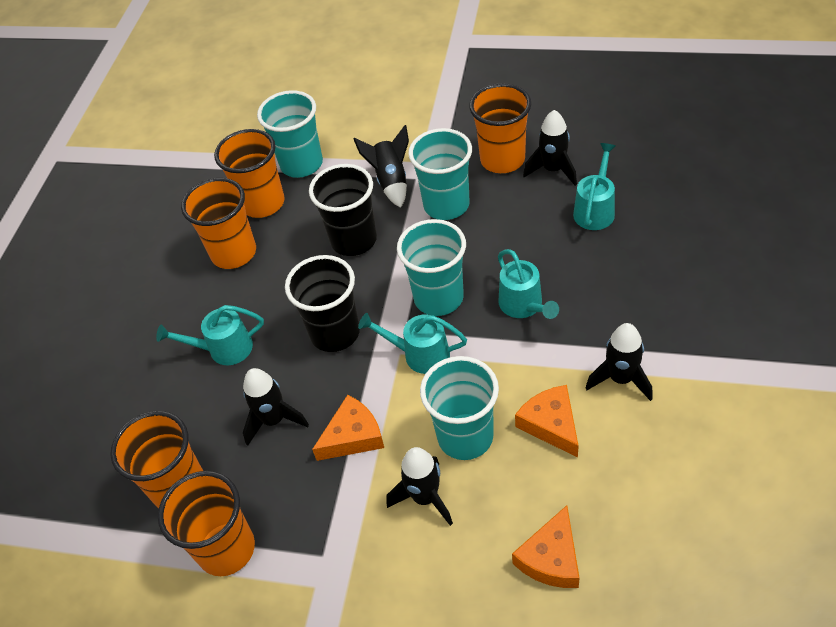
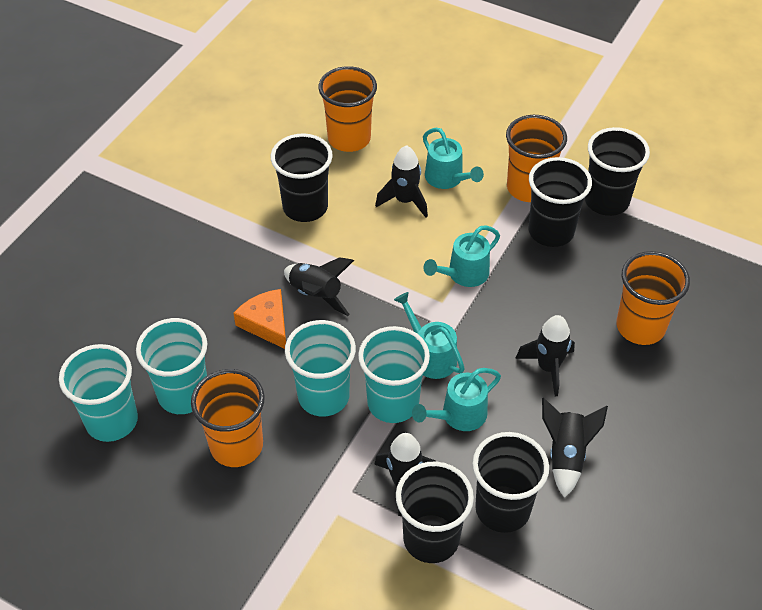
black cup: 2 -> 5
orange cheese: 3 -> 1
orange cup: 5 -> 4

